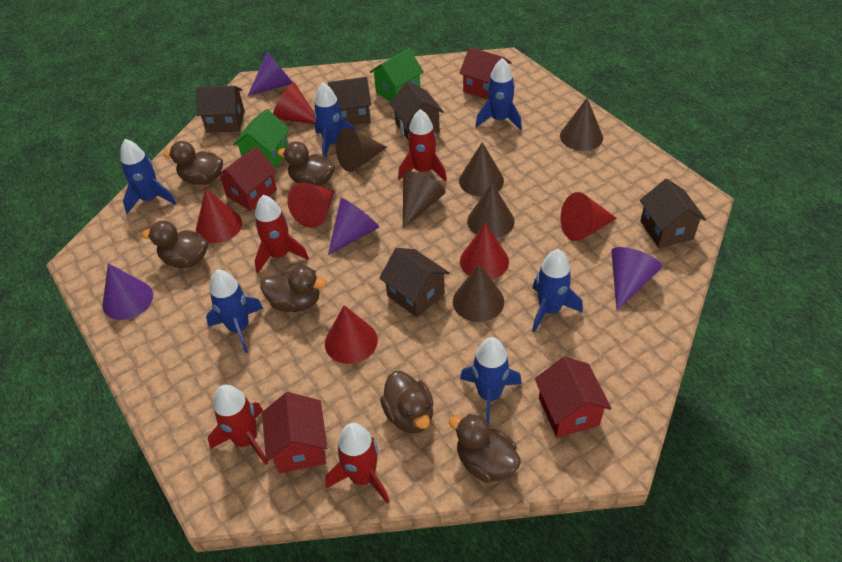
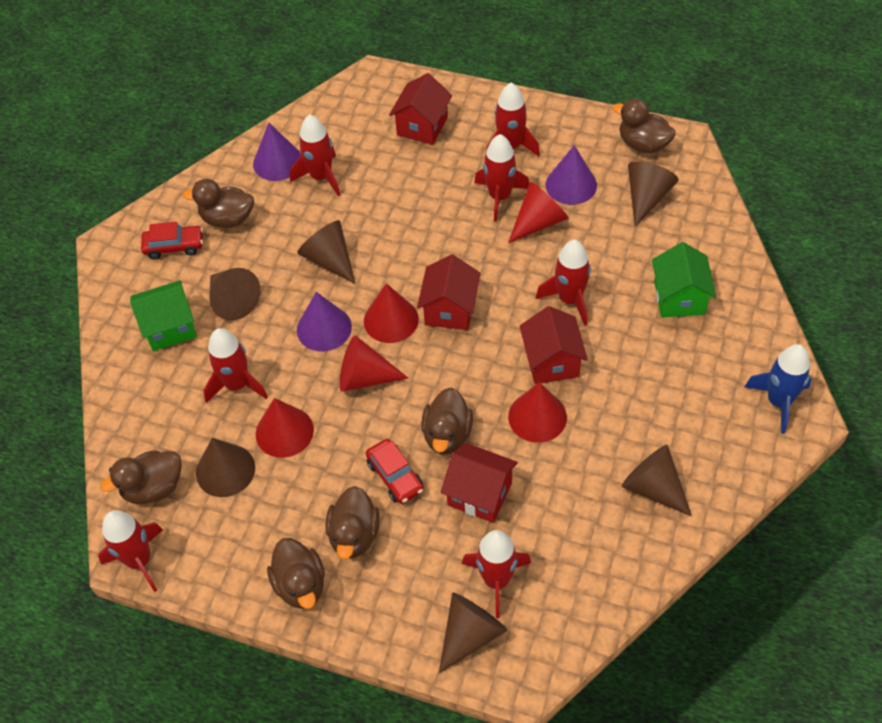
blue rocket: 6 -> 1
brown house: 5 -> 0
purple cone: 4 -> 3
red car: 0 -> 2
red cone: 6 -> 5
red rocket: 4 -> 7

